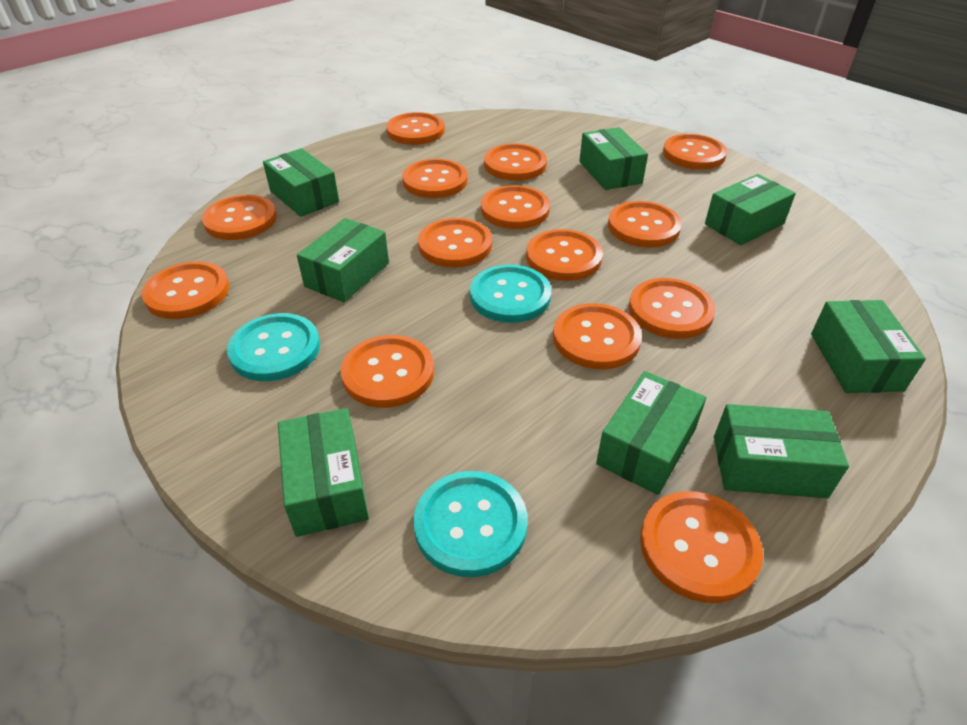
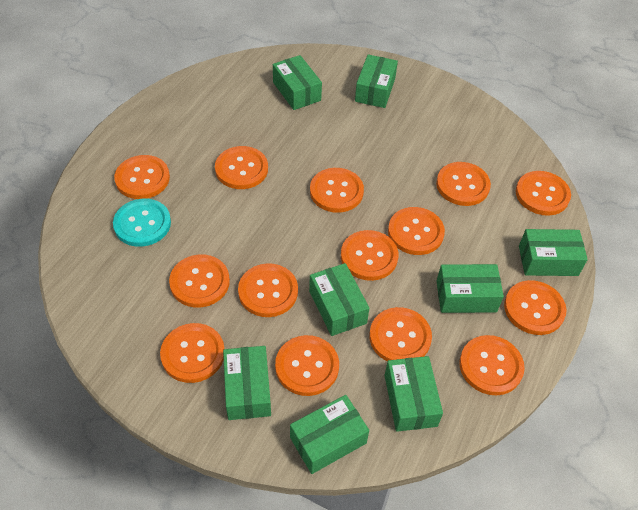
turquoise button: 3 -> 1

